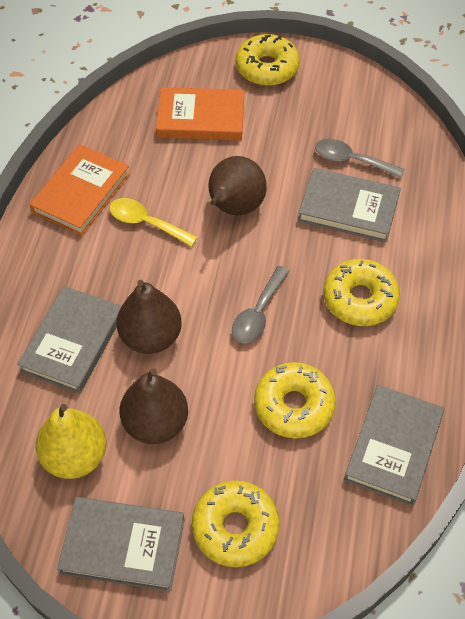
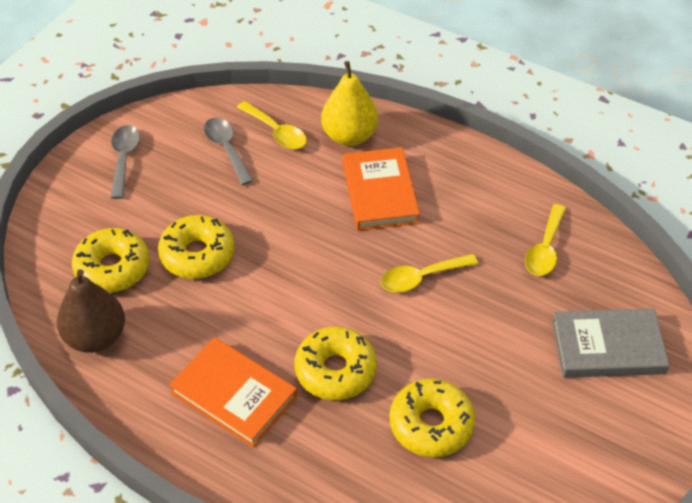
brown pear: 3 -> 1
grey book: 4 -> 1
yellow spoon: 1 -> 3

